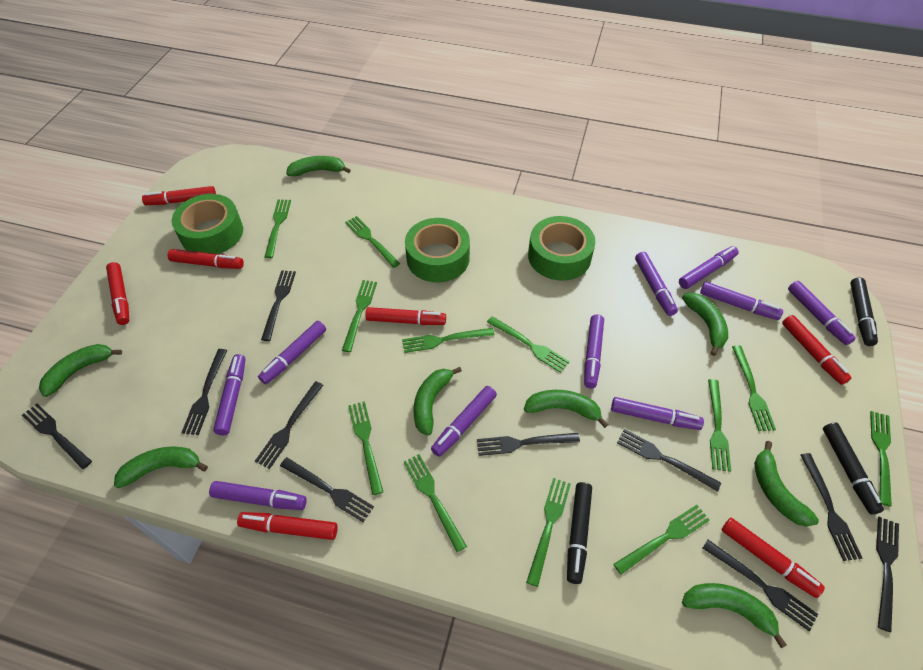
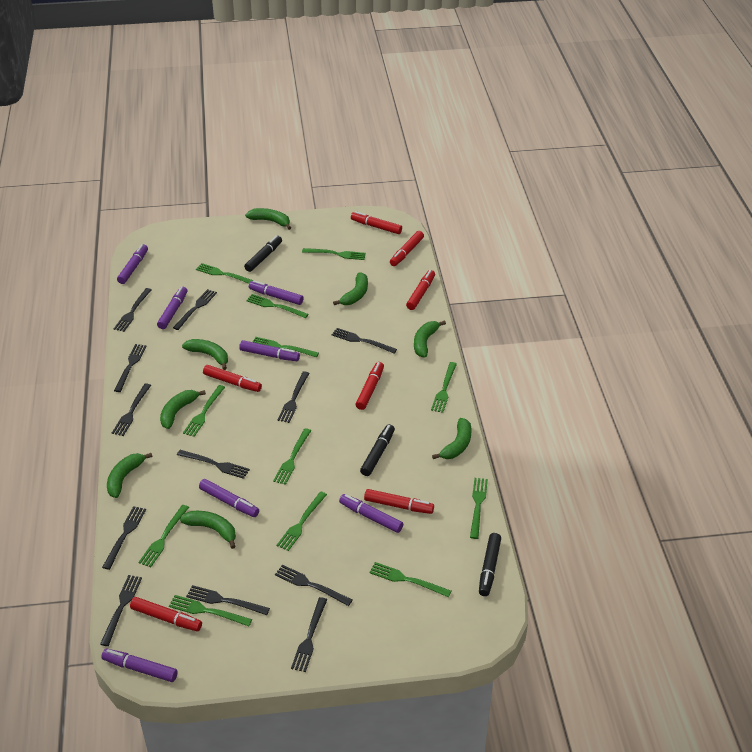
black fork: 10 -> 12
green tape: 3 -> 0
purple marker: 10 -> 7

